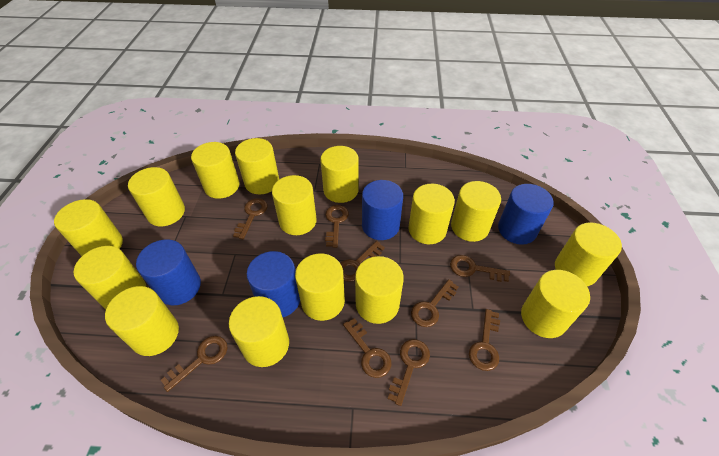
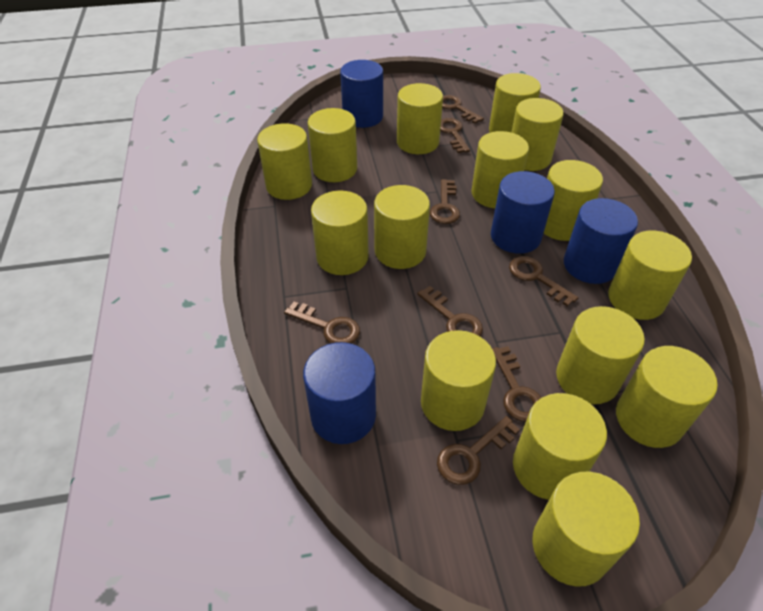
brown key: 9 -> 8

